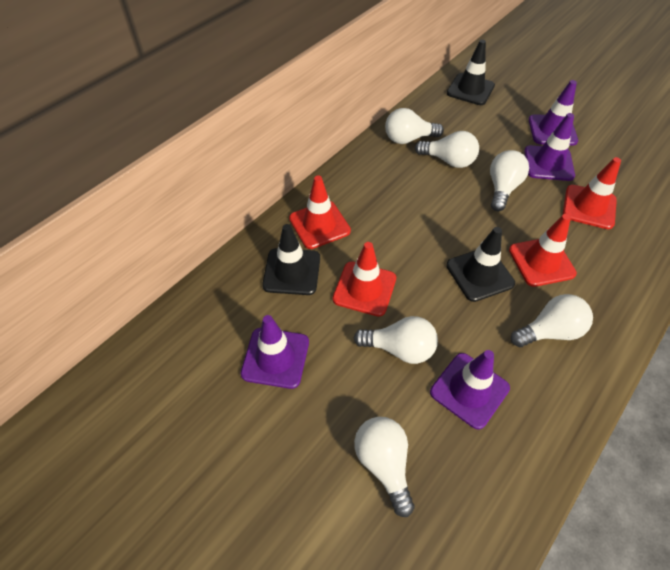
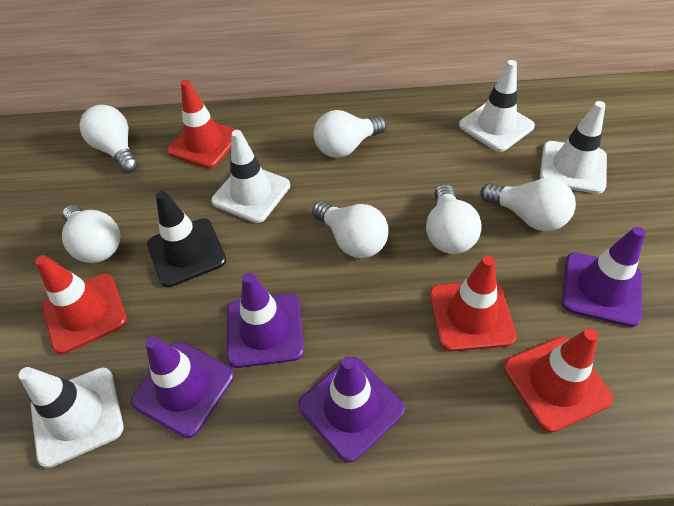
black traffic cone: 3 -> 1
white traffic cone: 0 -> 4

